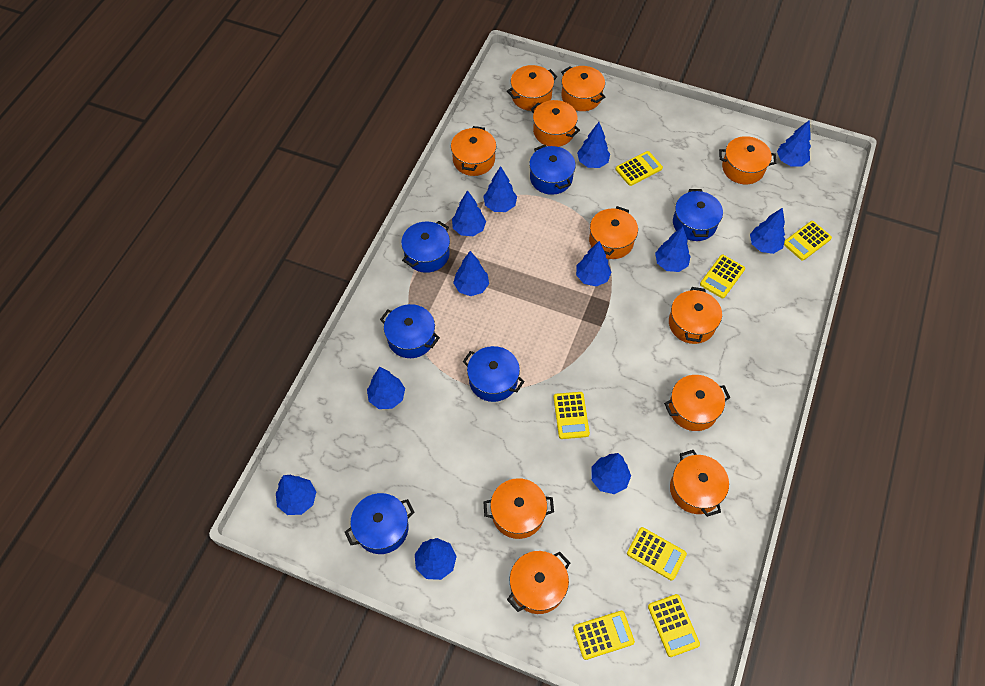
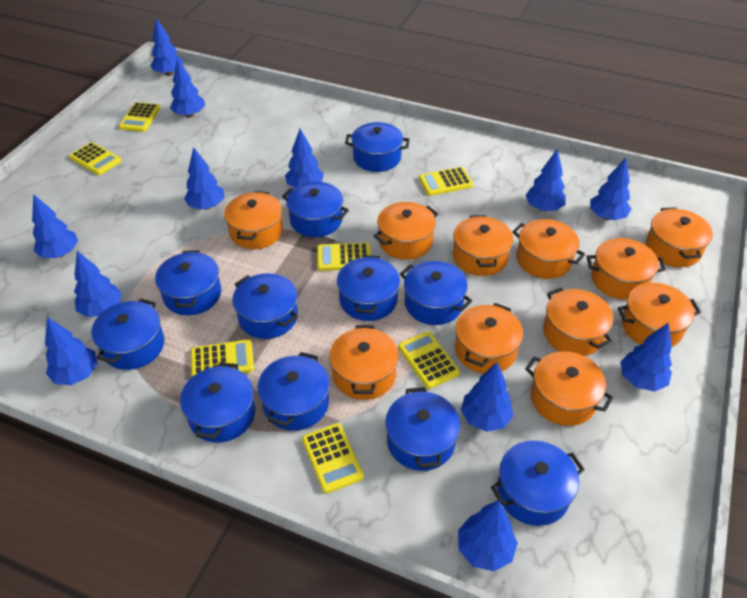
blue pot: 6 -> 11

